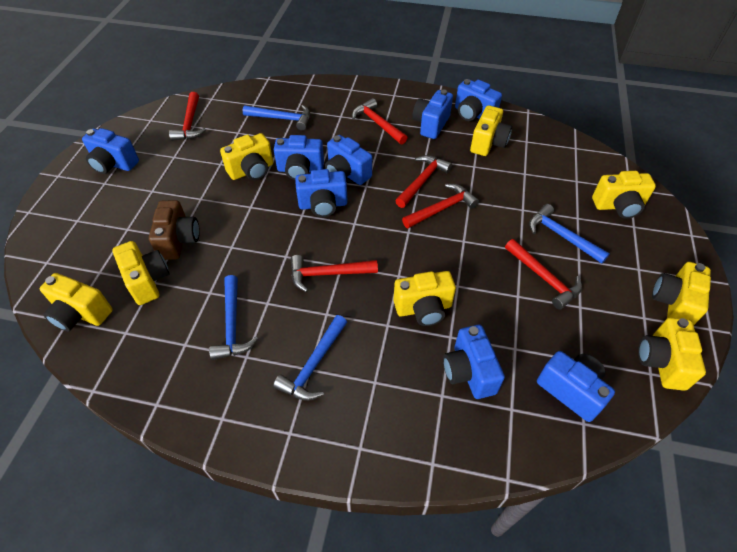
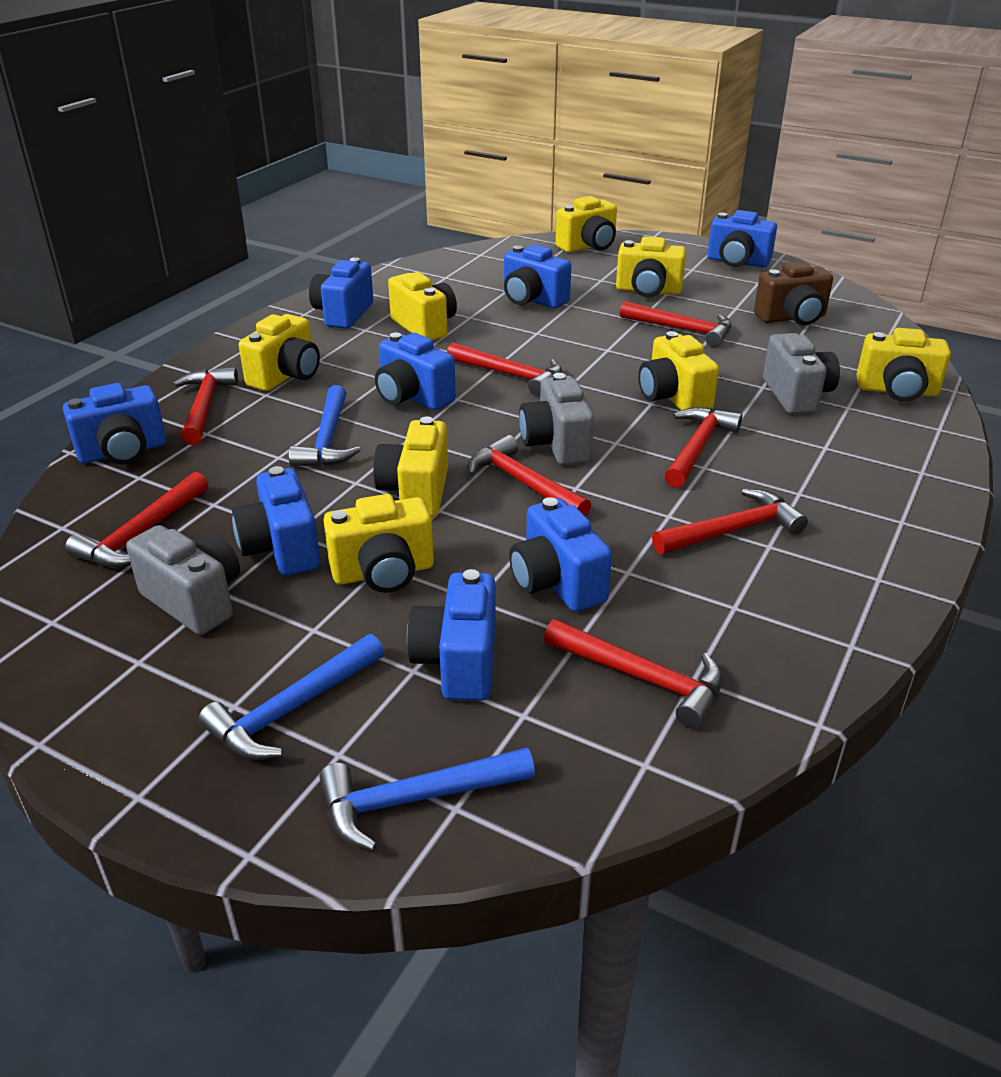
blue hammer: 4 -> 3
grey camera: 0 -> 3
red hammer: 6 -> 8

